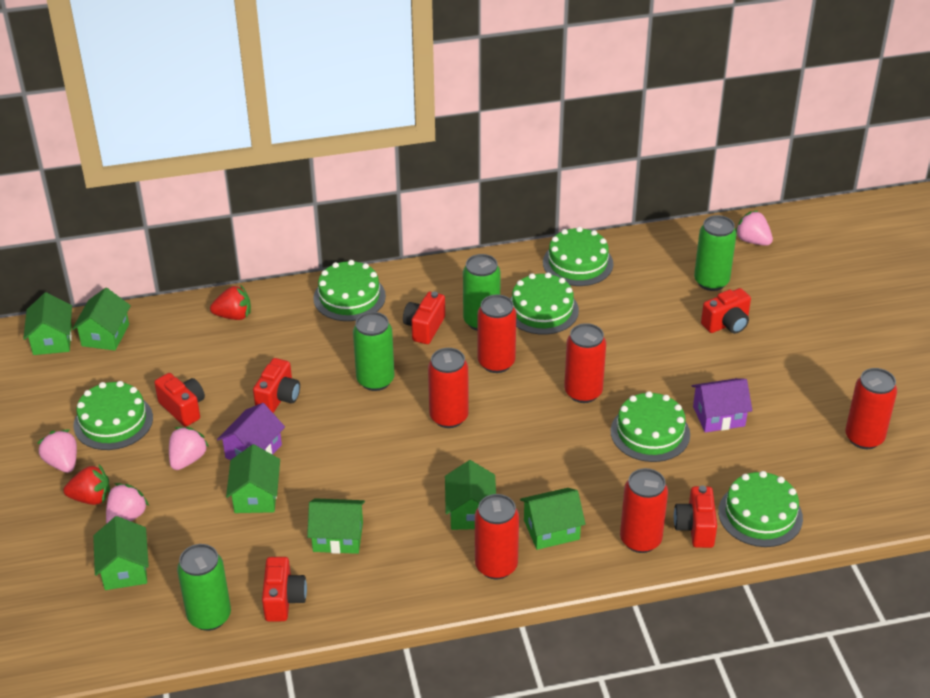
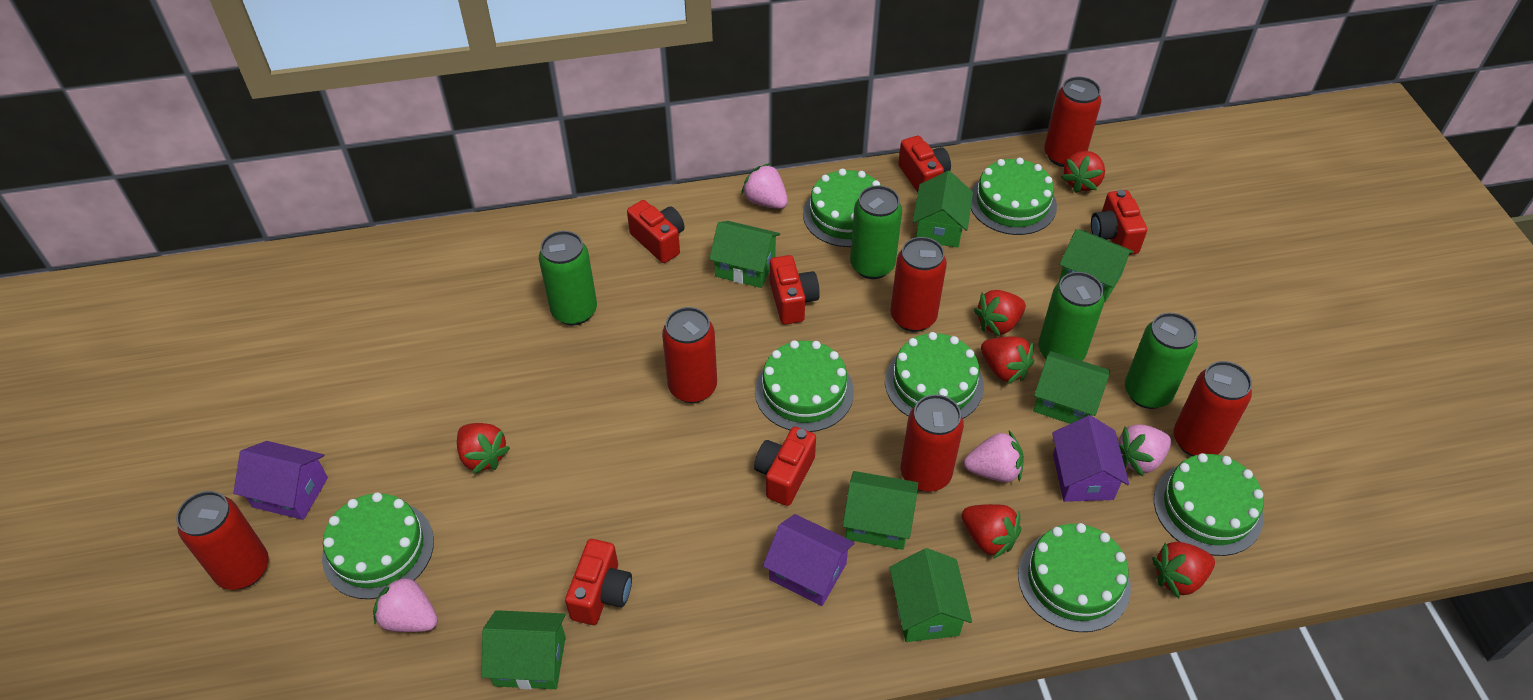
green cake: 6 -> 7
purple house: 2 -> 3
red strawberry: 2 -> 6

